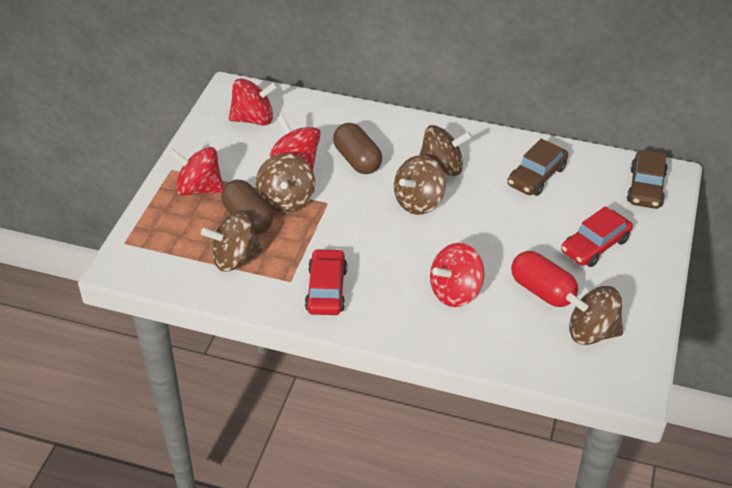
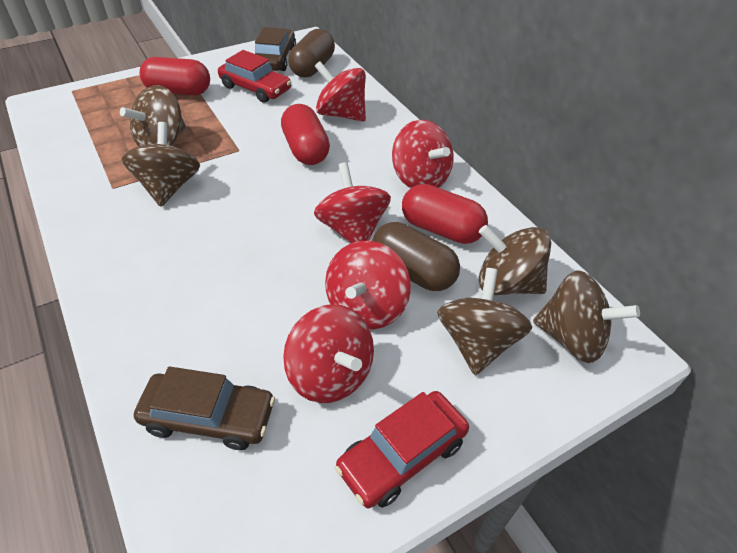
red capsule: 1 -> 3
red spinning top: 4 -> 5

